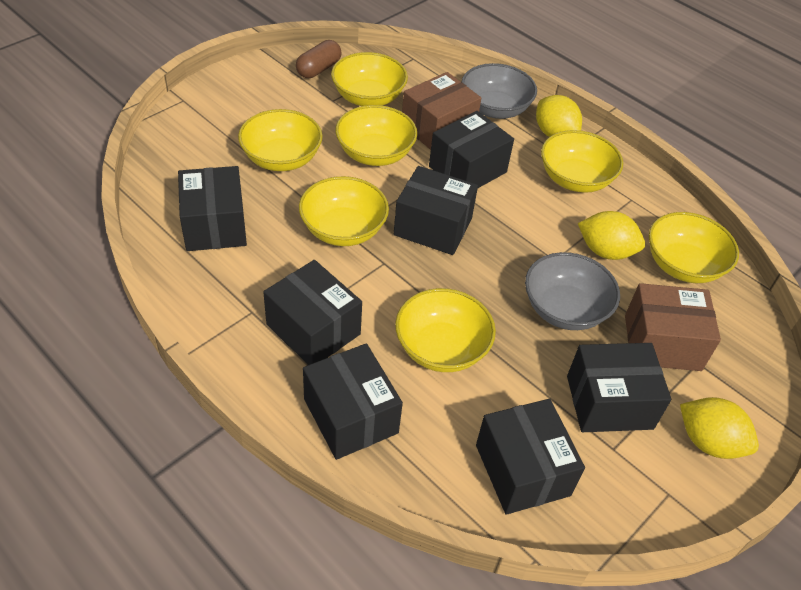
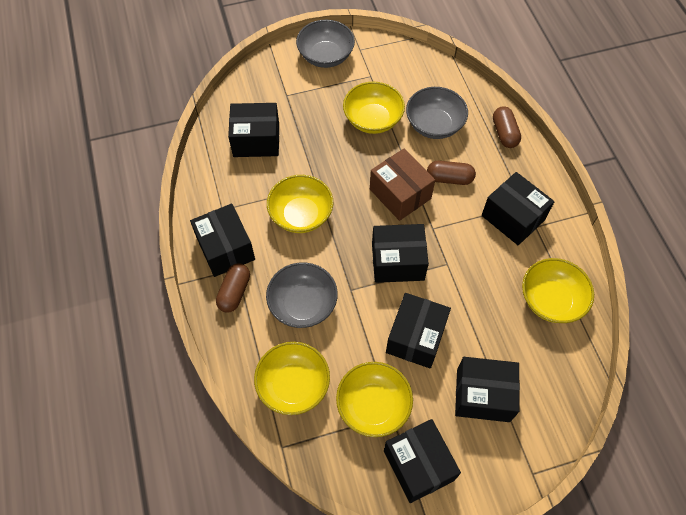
brown box: 2 -> 1
brown capsule: 1 -> 3
grey bowl: 2 -> 3
yellow bowl: 7 -> 5
yellow lemon: 3 -> 0

